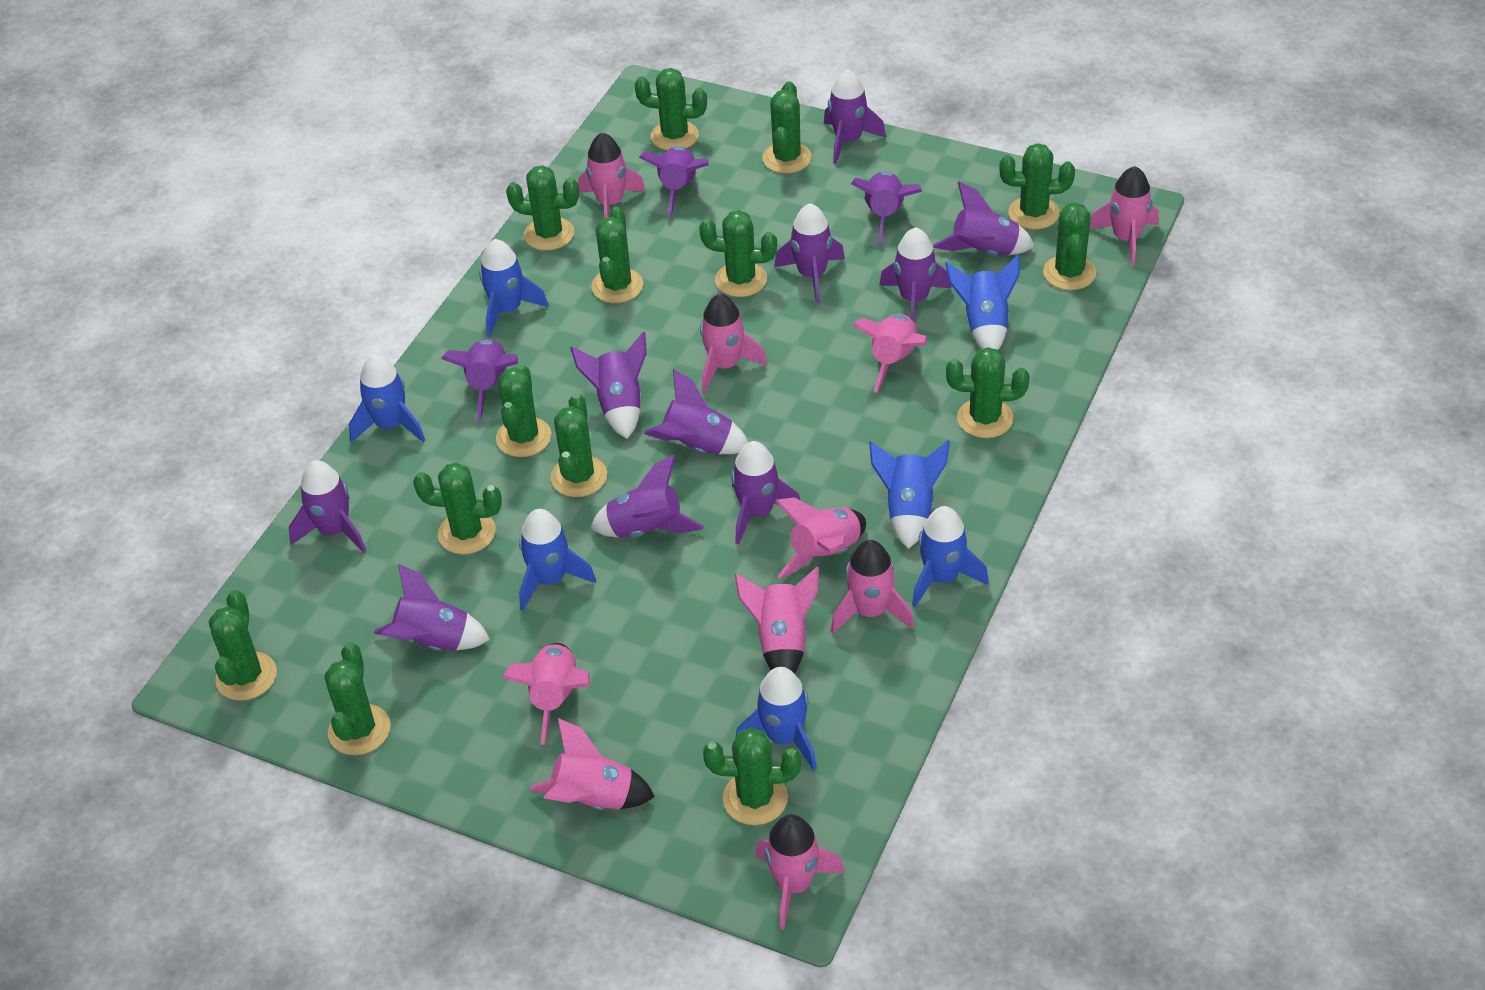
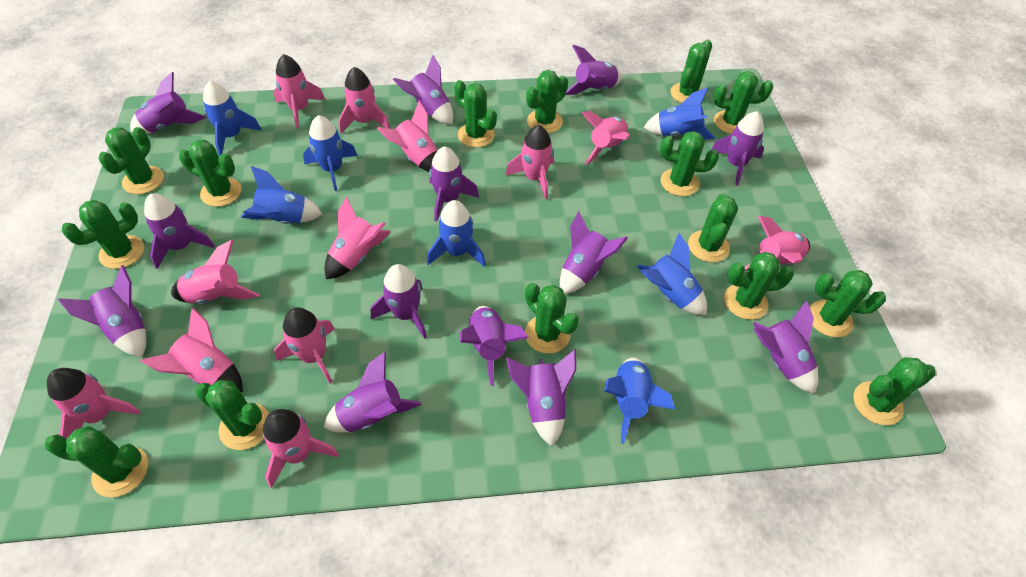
green cactus: 14 -> 15
pink rocket: 10 -> 12

